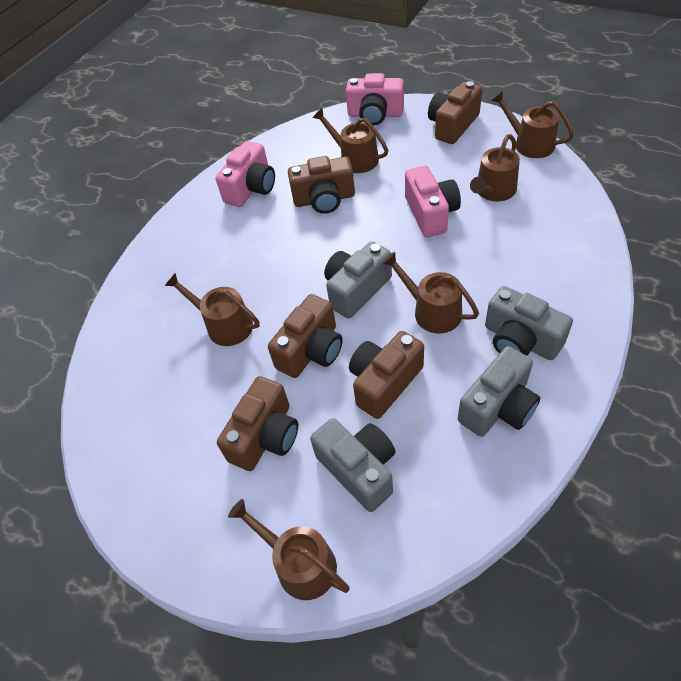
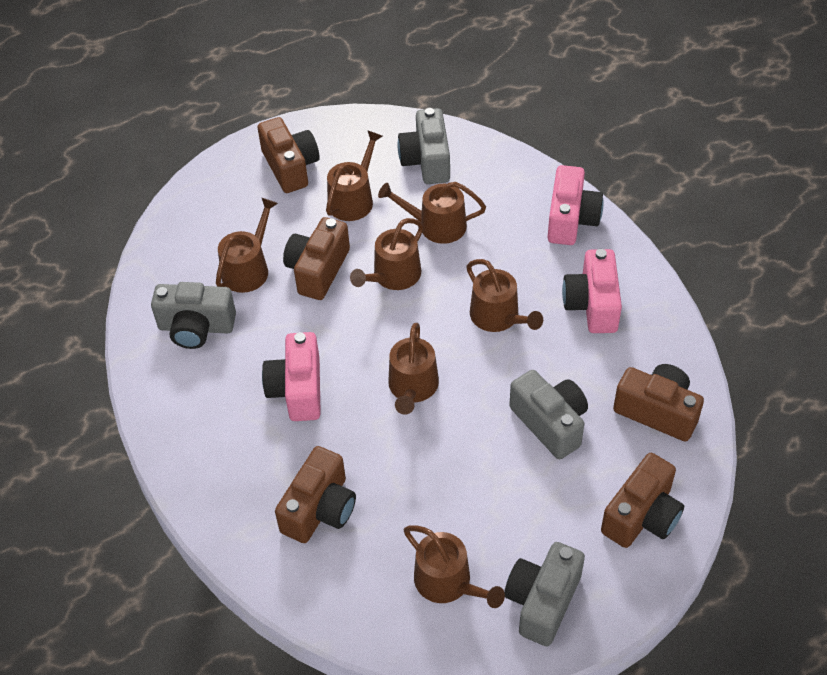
brown watering can: 6 -> 7

